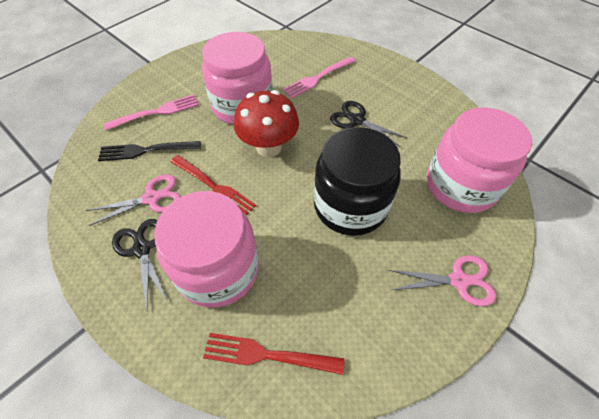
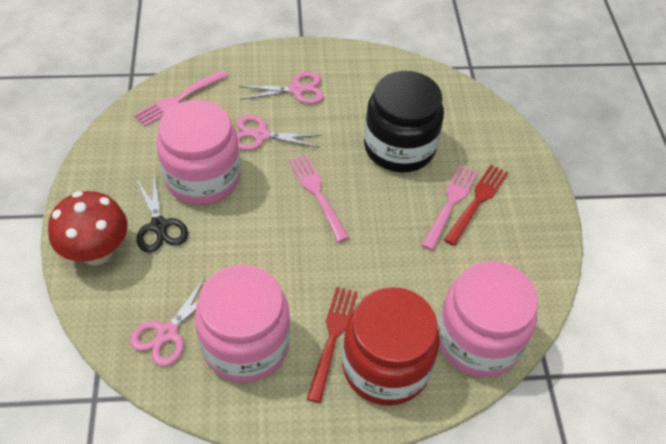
black fork: 1 -> 0
black scissors: 2 -> 1
pink fork: 2 -> 3
pink scissors: 2 -> 3
red jar: 0 -> 1

